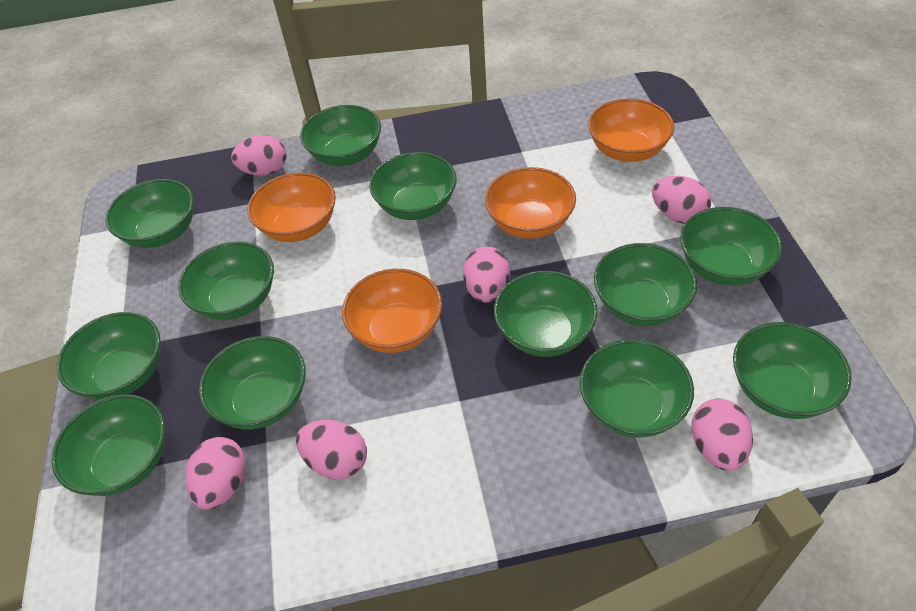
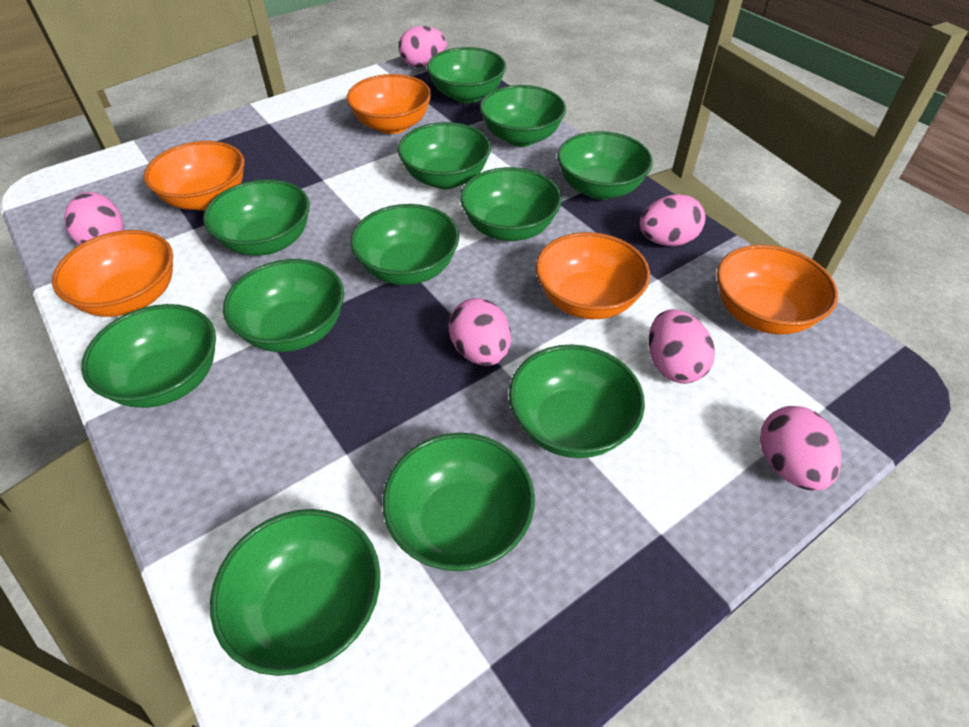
orange bowl: 4 -> 5

